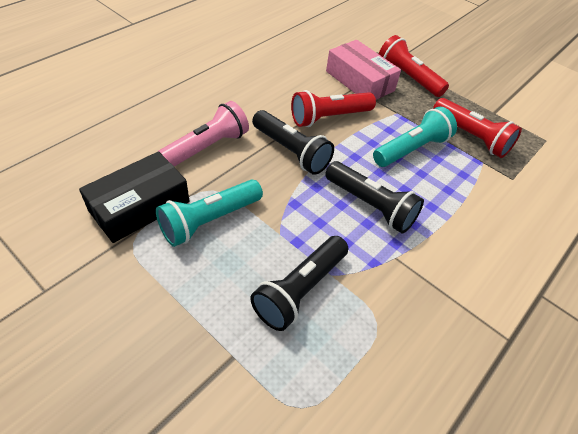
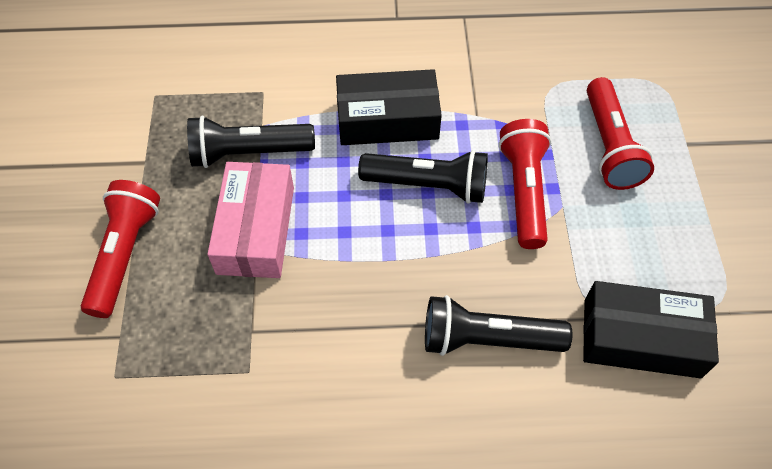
black box: 1 -> 2
pink flashlight: 1 -> 0
turquoise flashlight: 2 -> 0

